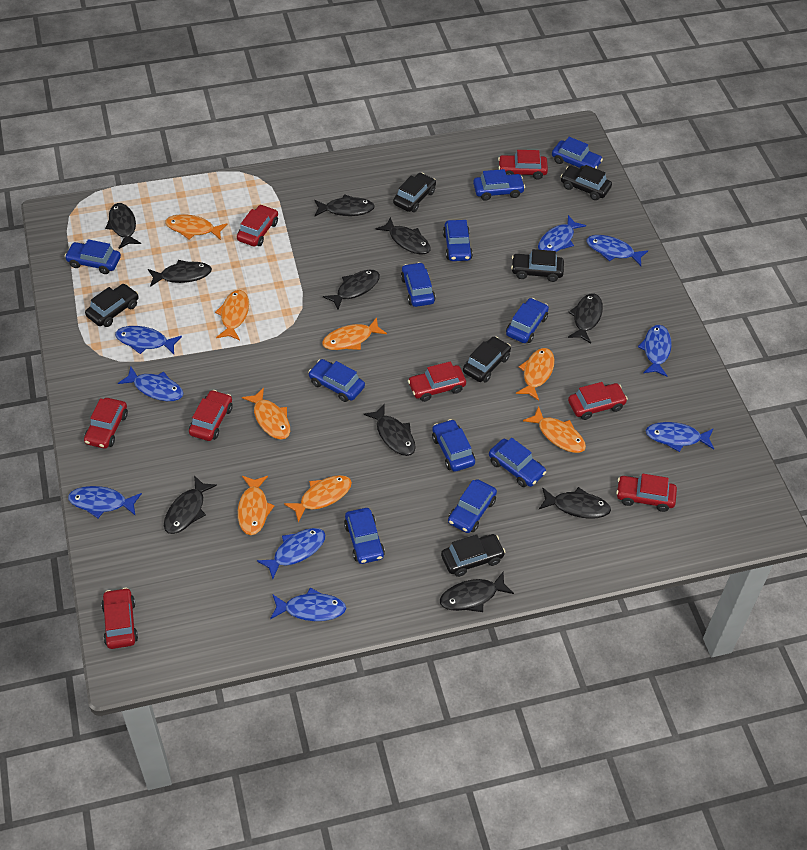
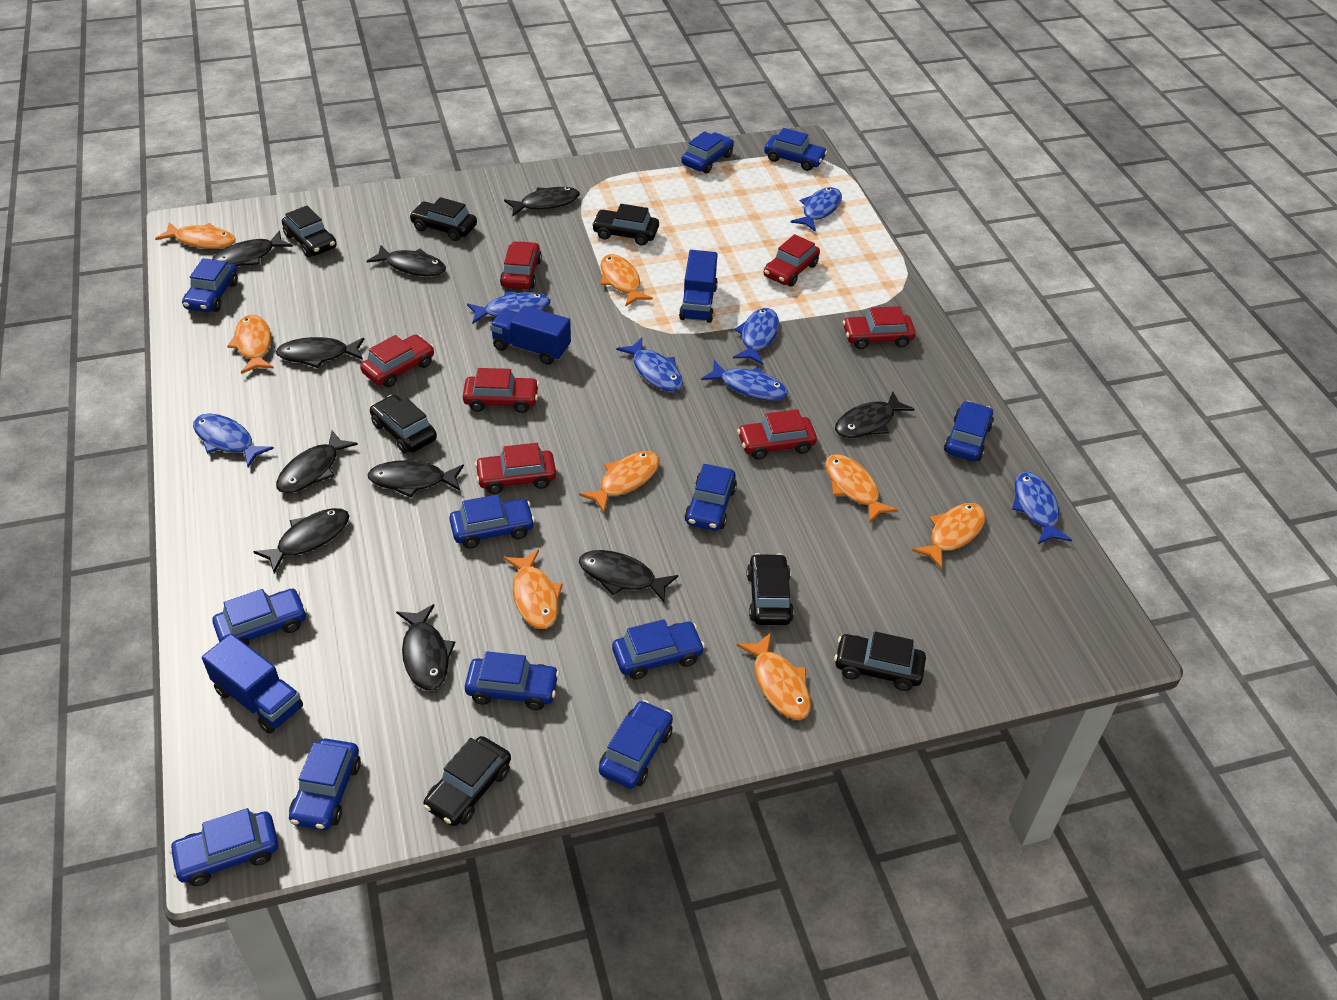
black car: 6 -> 7
blue car: 11 -> 12
blue fish: 9 -> 7
blue truck: 0 -> 3
red car: 8 -> 7

